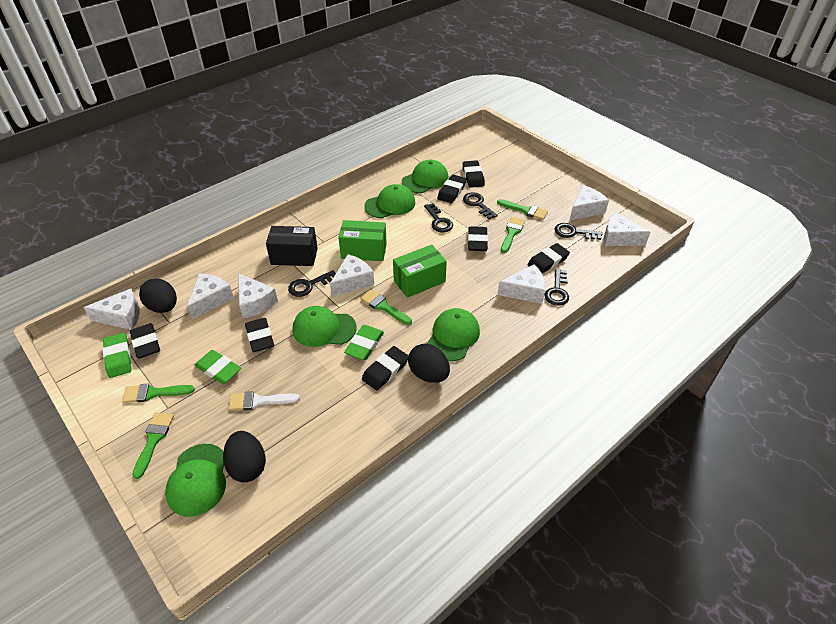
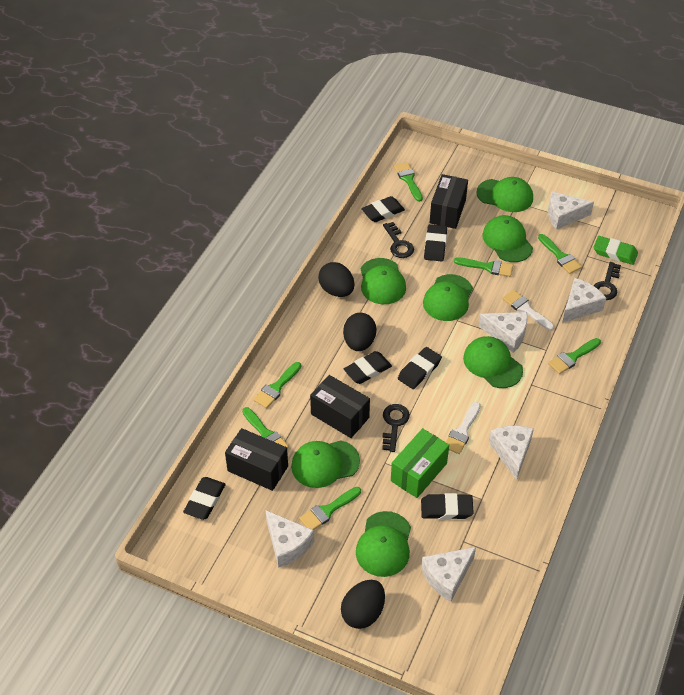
black box: 1 -> 3
black eraser: 7 -> 6
black key: 5 -> 3
green box: 2 -> 1
green brush: 5 -> 7
green cap: 5 -> 7
green eraser: 3 -> 1
white brush: 1 -> 2
white cheese: 7 -> 6

